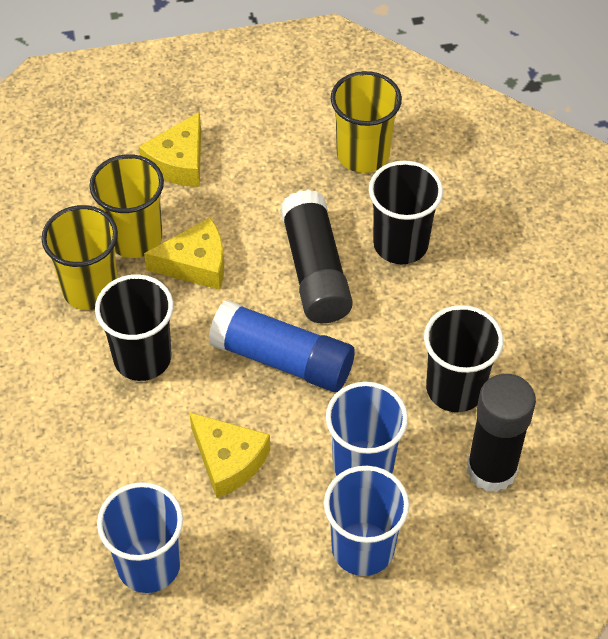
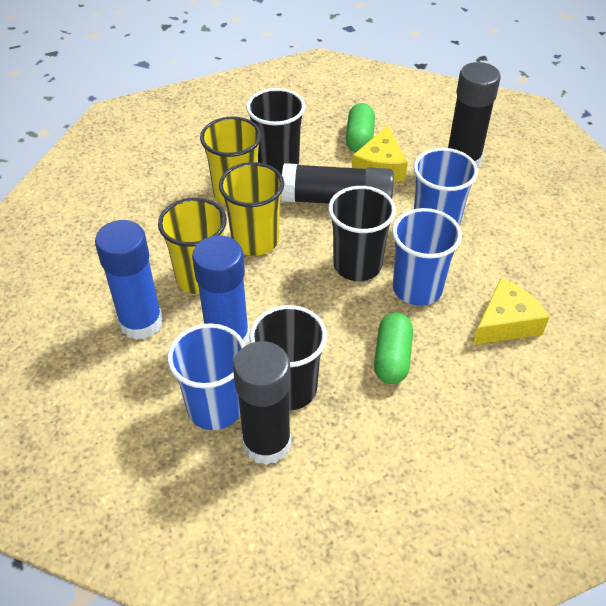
black glue stick: 2 -> 3
blue glue stick: 1 -> 2
green capsule: 0 -> 2
yellow cheese: 3 -> 2

